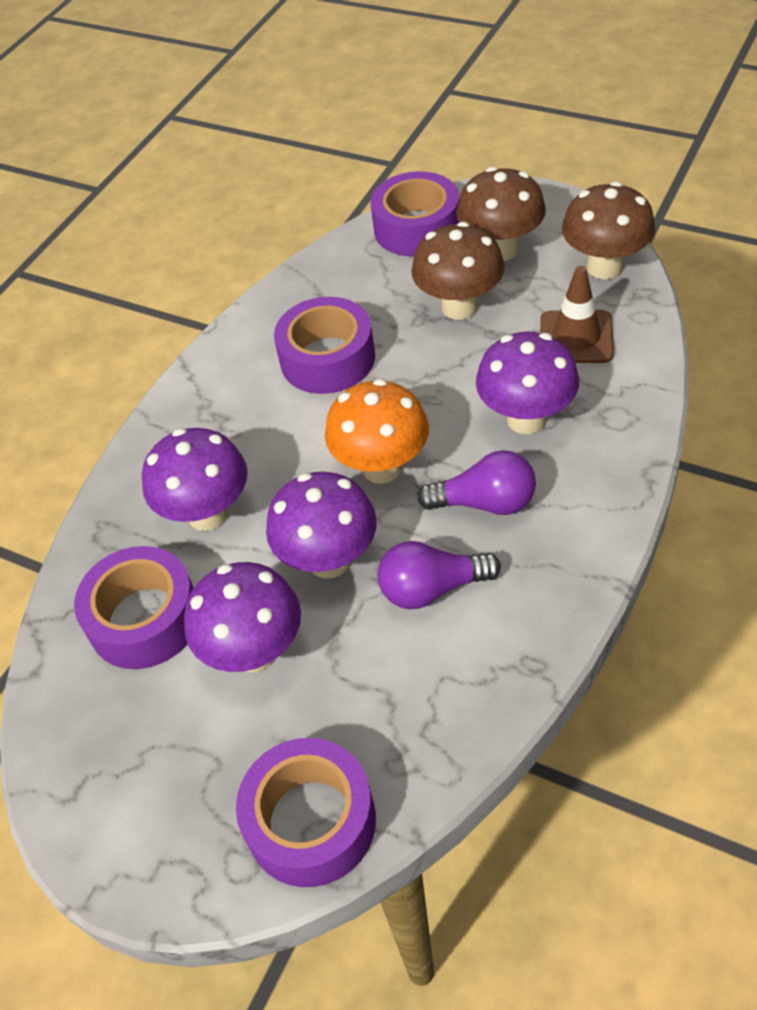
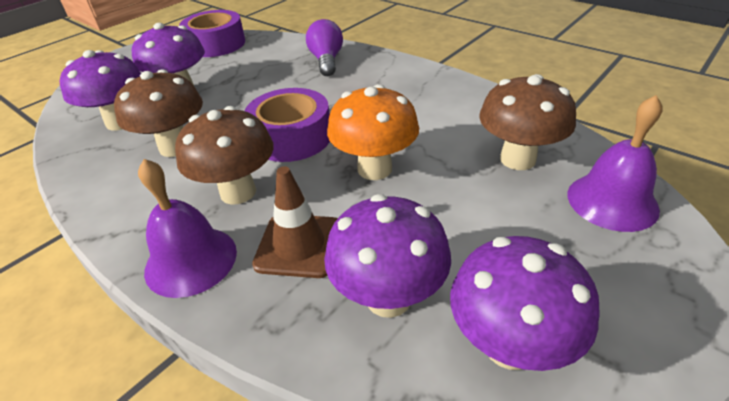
purple bell: 0 -> 2
purple light bulb: 2 -> 1
purple tape: 4 -> 2

